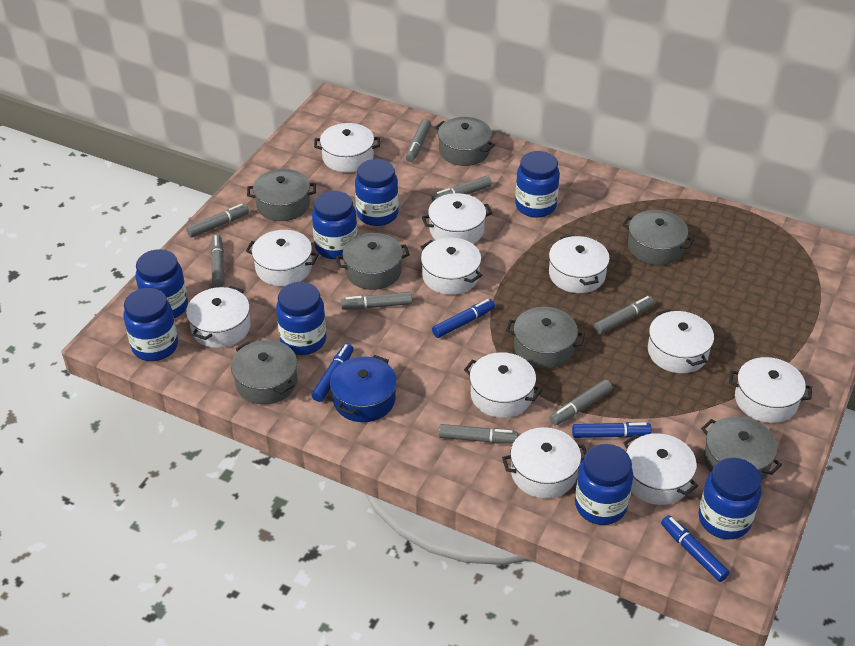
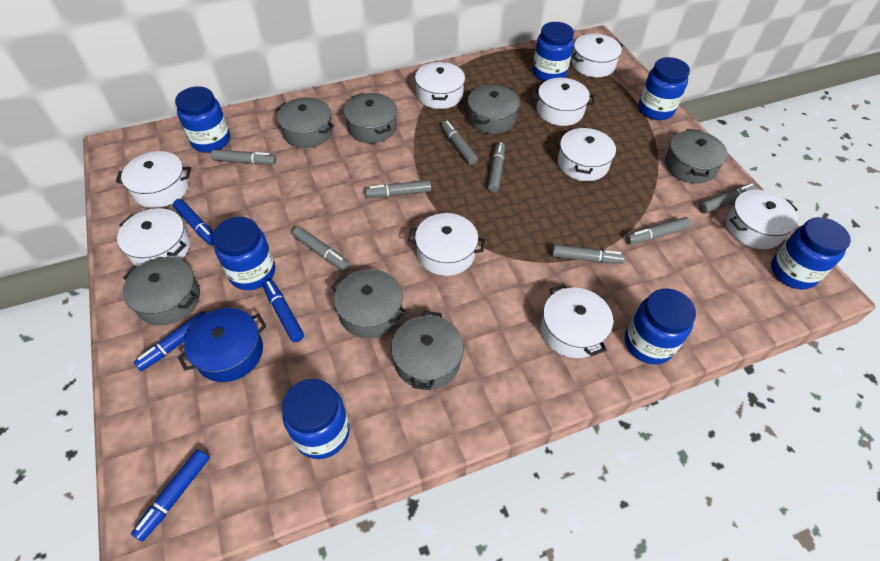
blue jar: 8 -> 7
white pot: 11 -> 9

